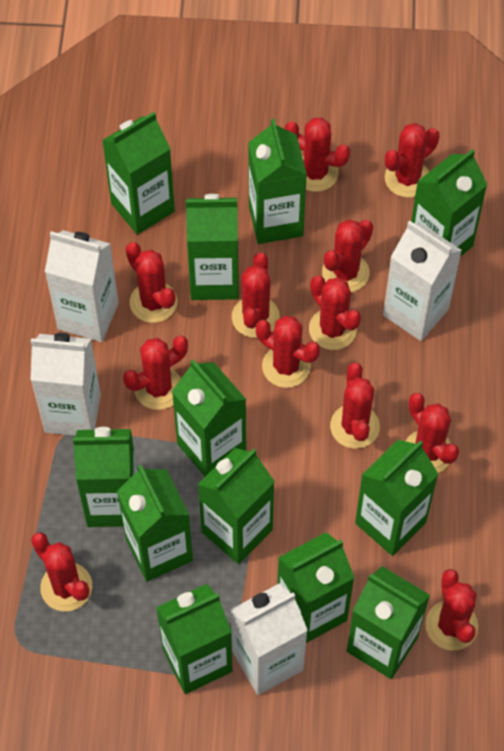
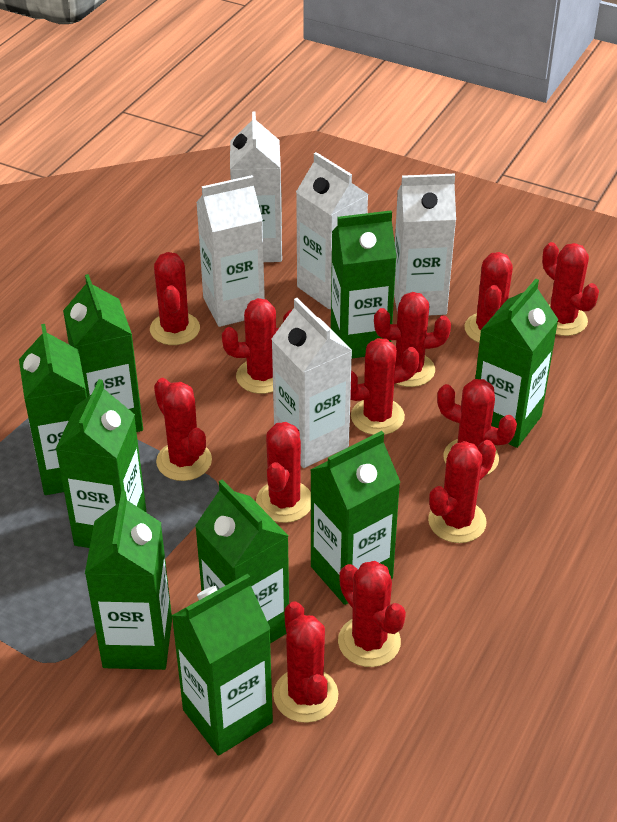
green carton: 12 -> 9
white carton: 4 -> 5

